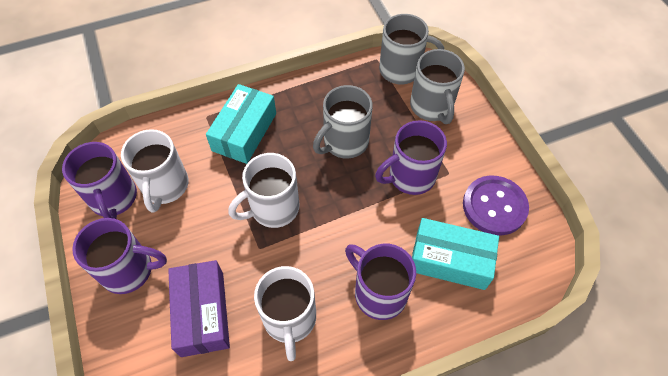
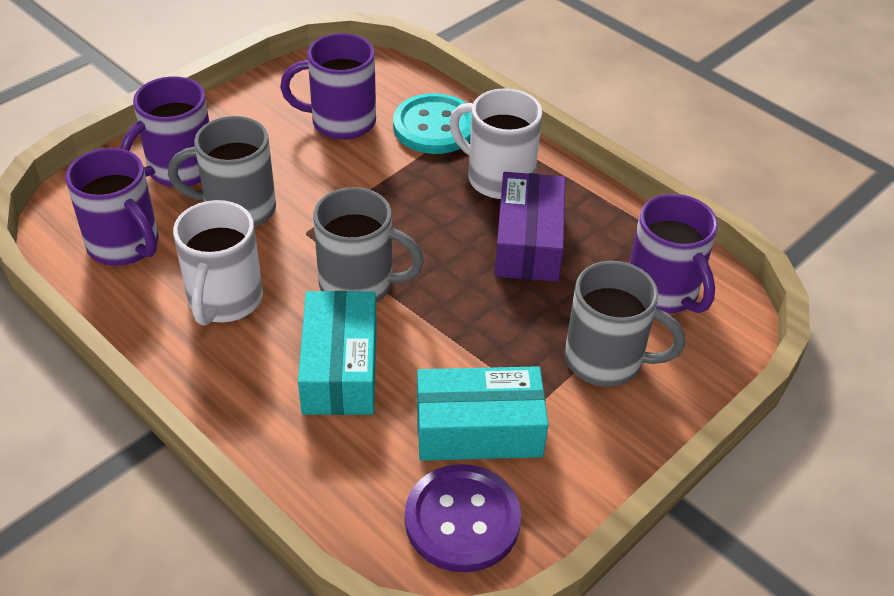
turquoise button: 0 -> 1
white mug: 3 -> 2

